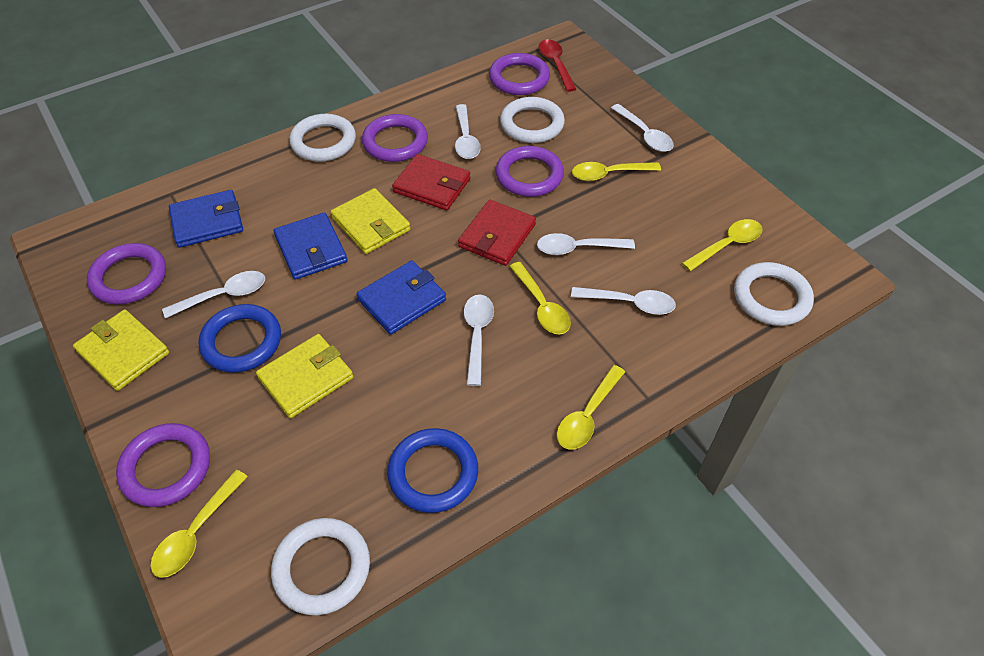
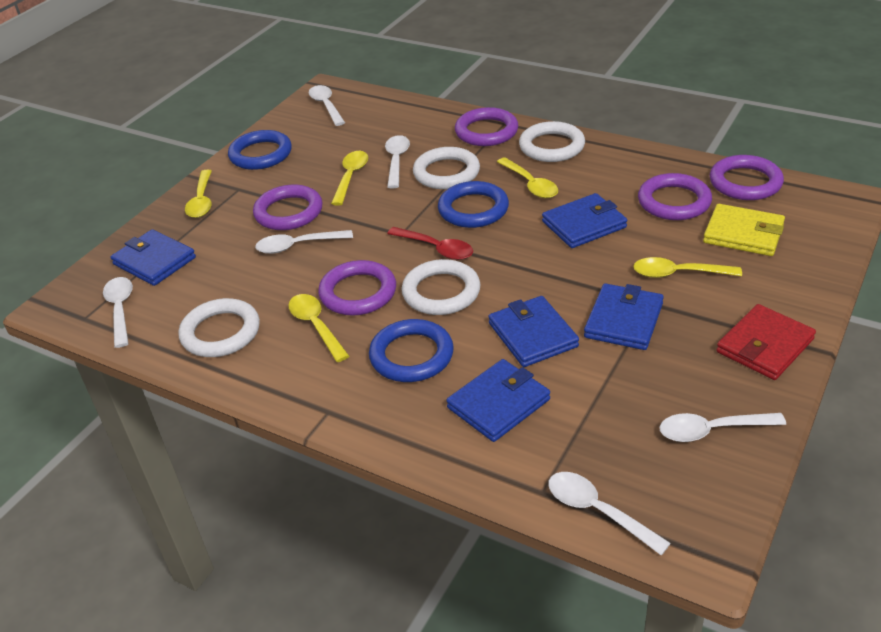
blue ring: 2 -> 3
blue wallet: 3 -> 5
red wallet: 2 -> 1
yellow wallet: 3 -> 1

